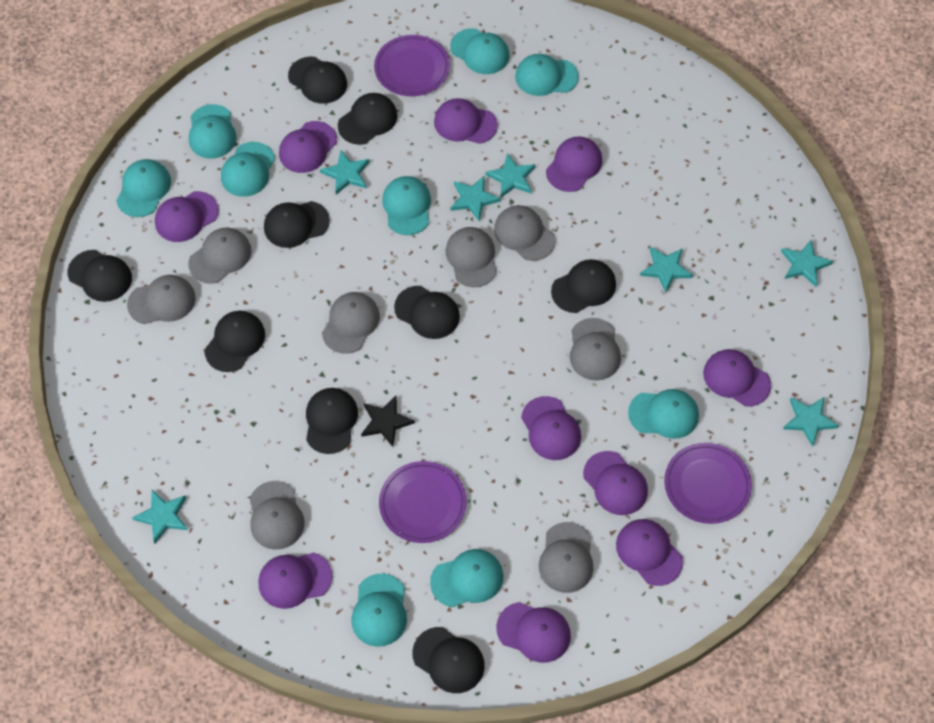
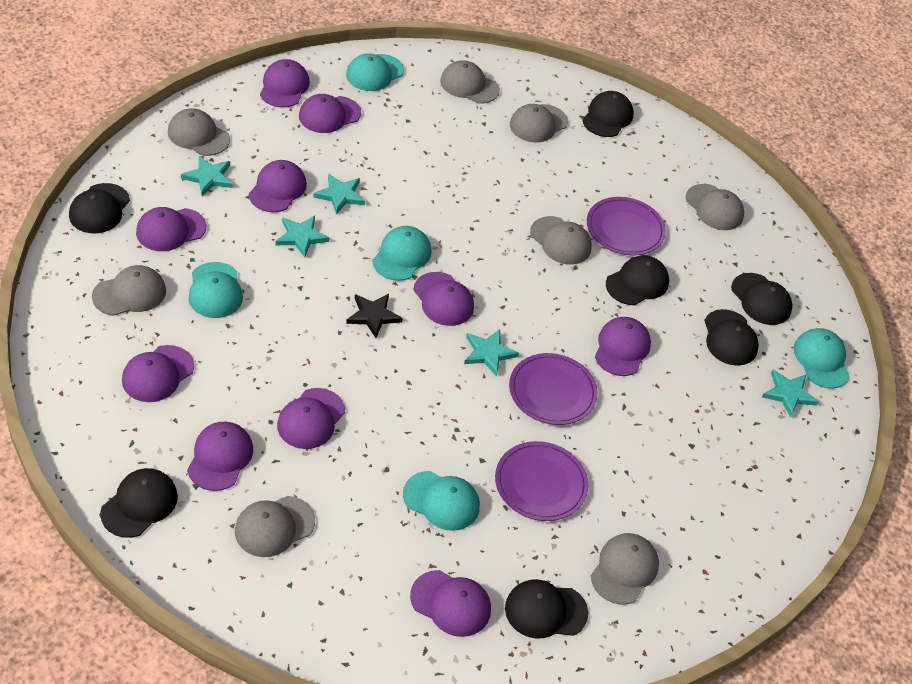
black cap: 9 -> 7
turquoise cap: 9 -> 5
turquoise star: 7 -> 5

